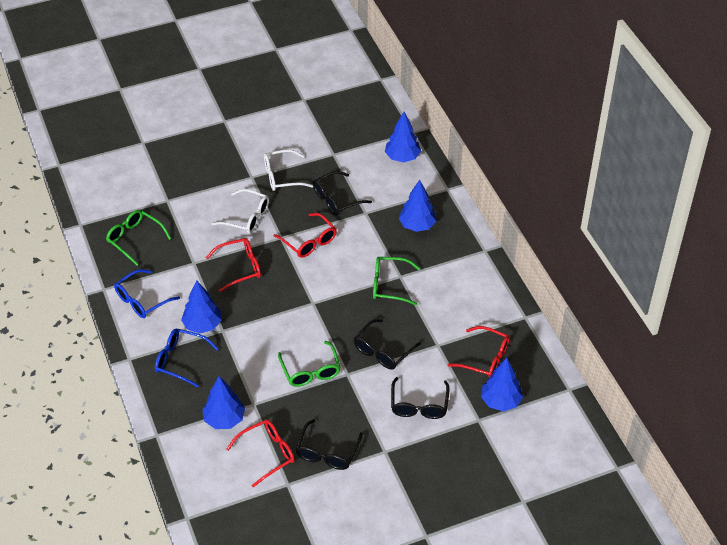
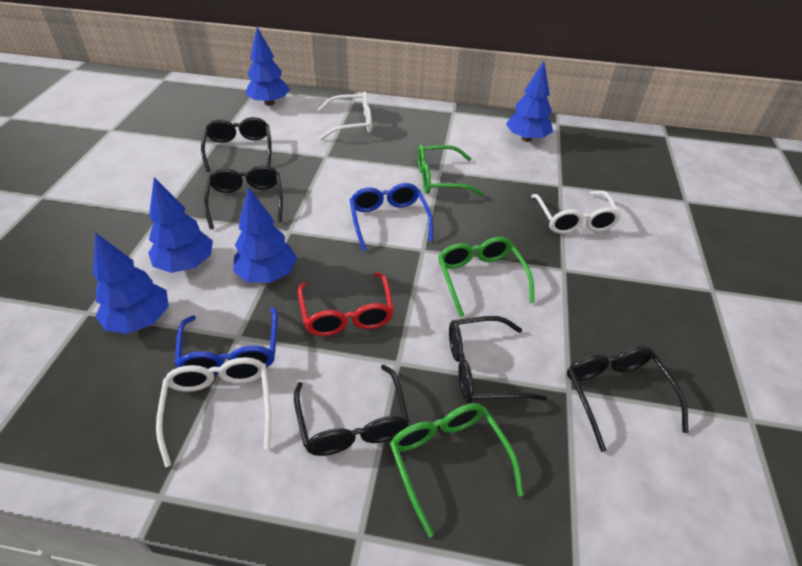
black glasses: 4 -> 5
red glasses: 4 -> 1
white glasses: 2 -> 3

